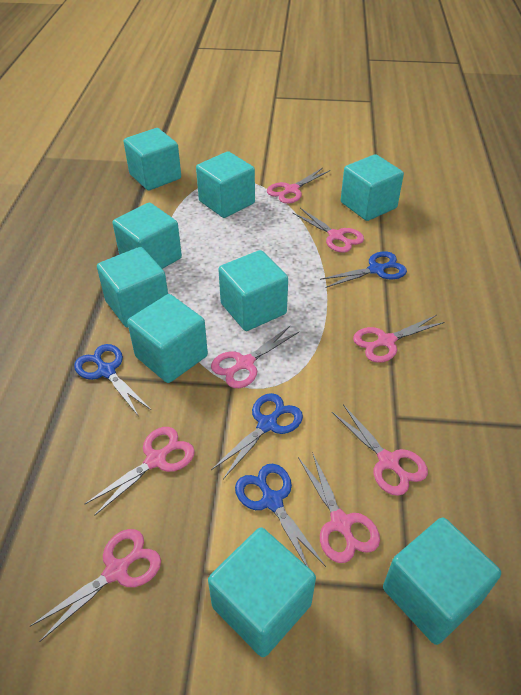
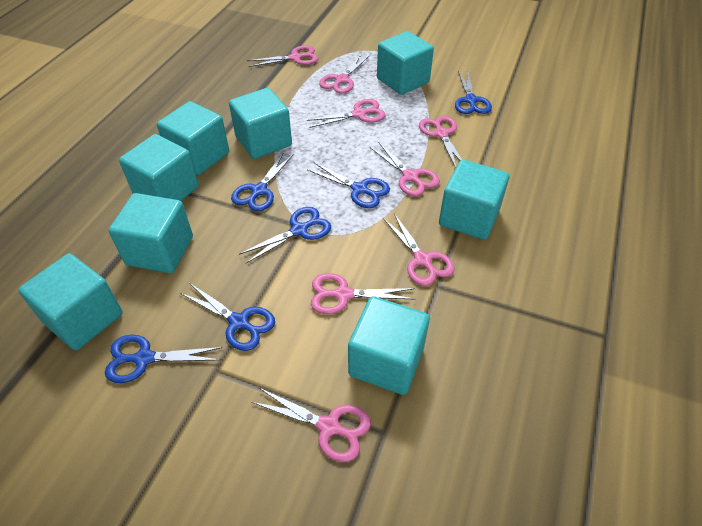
blue scissors: 4 -> 6
turquoise cube: 9 -> 8

